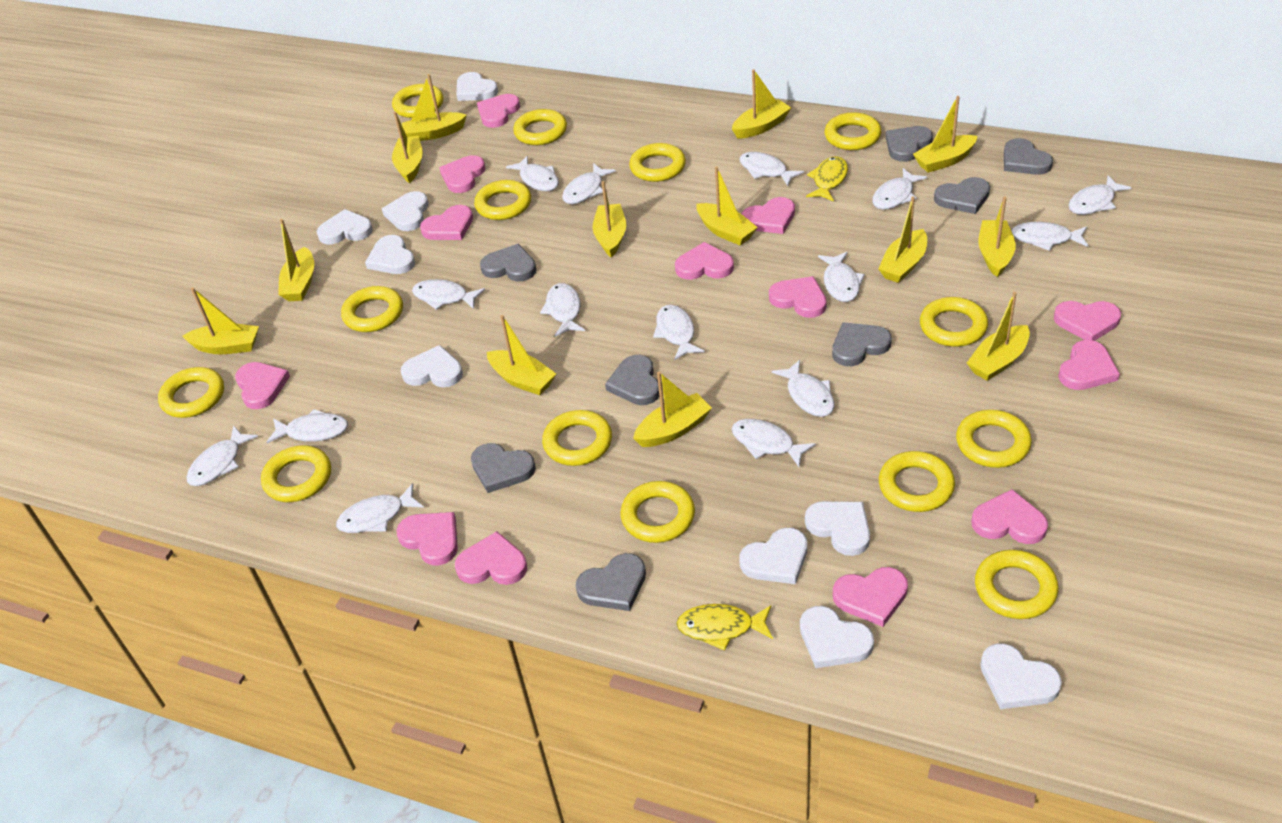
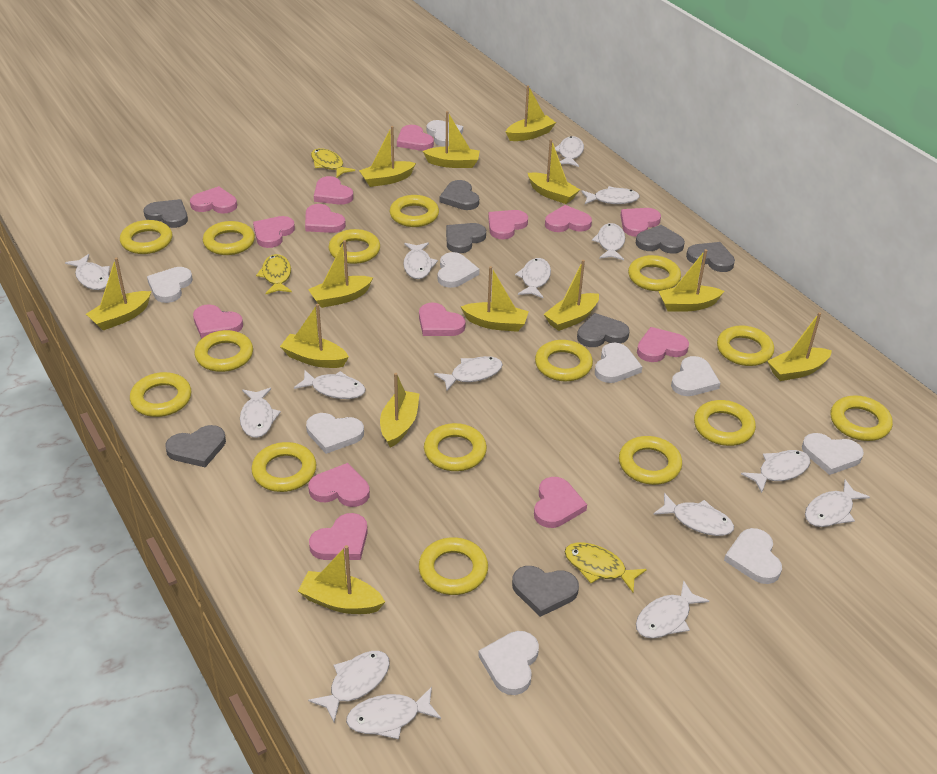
pink heart: 13 -> 14
yellow fish: 2 -> 3
yellow ring: 14 -> 15

